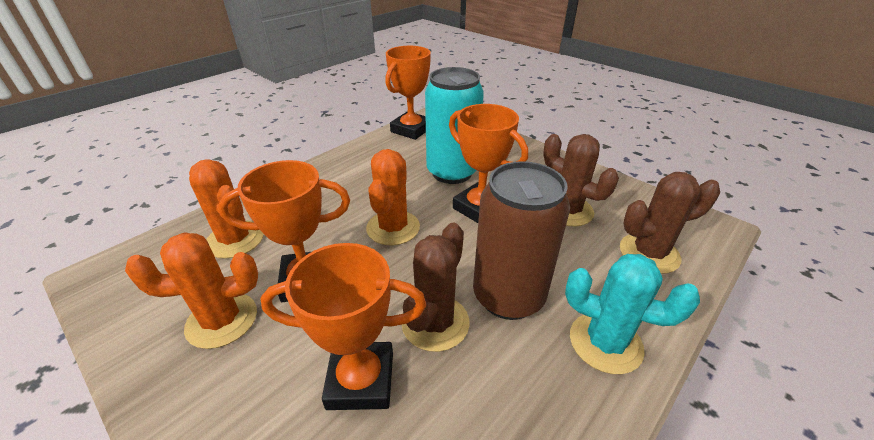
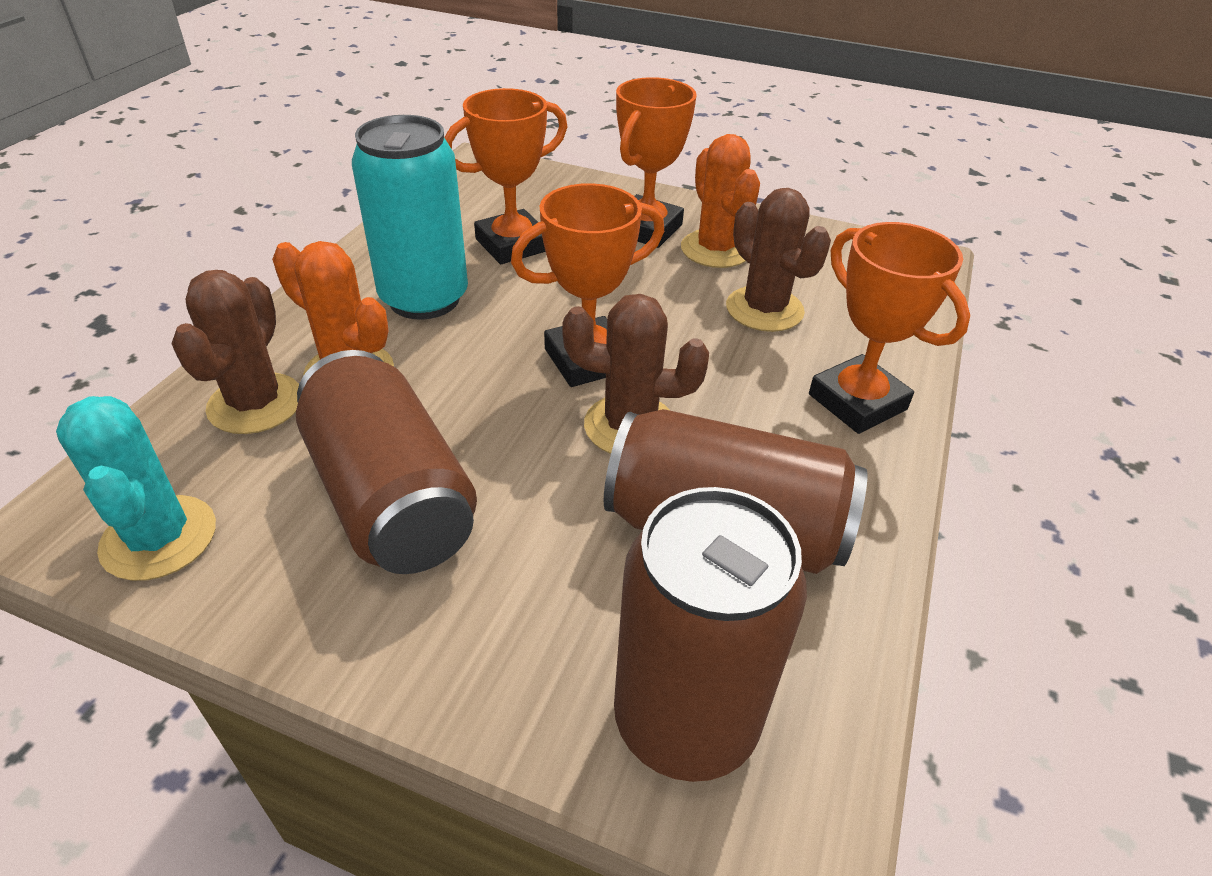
brown can: 1 -> 3
orange cactus: 3 -> 2

